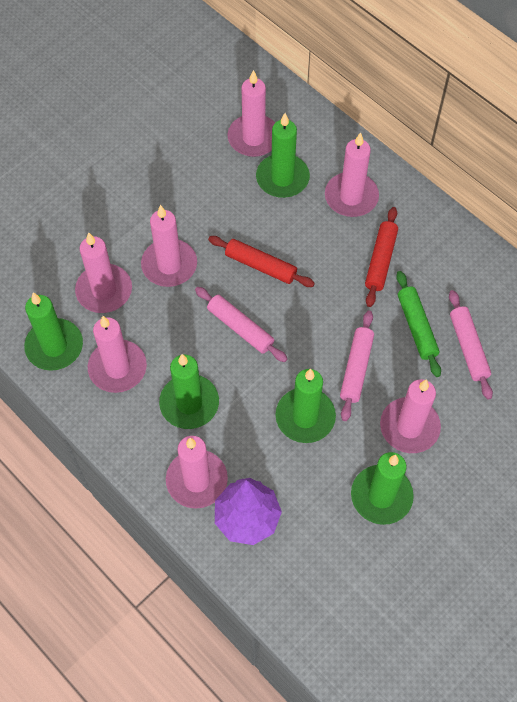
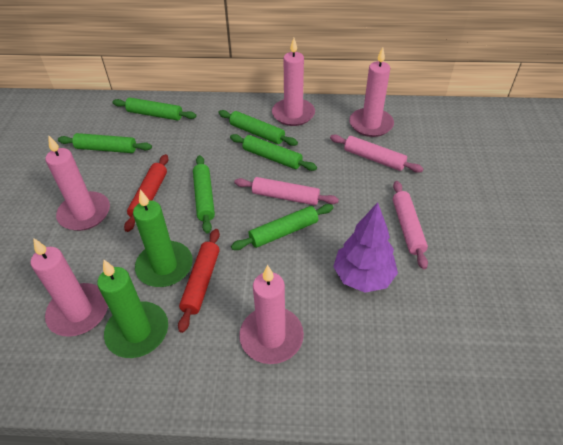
green candle: 5 -> 2
green rolling pin: 1 -> 6
pink candle: 7 -> 5

